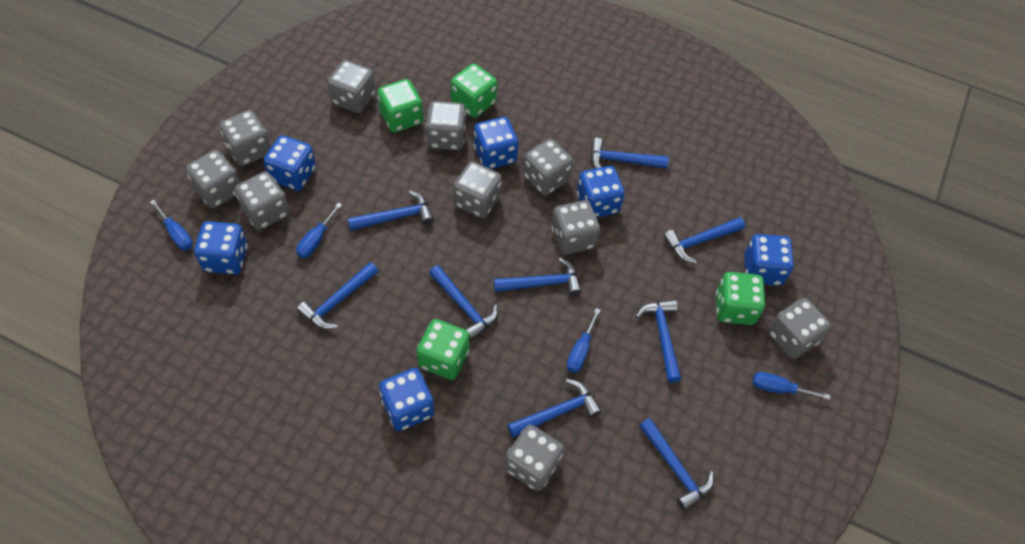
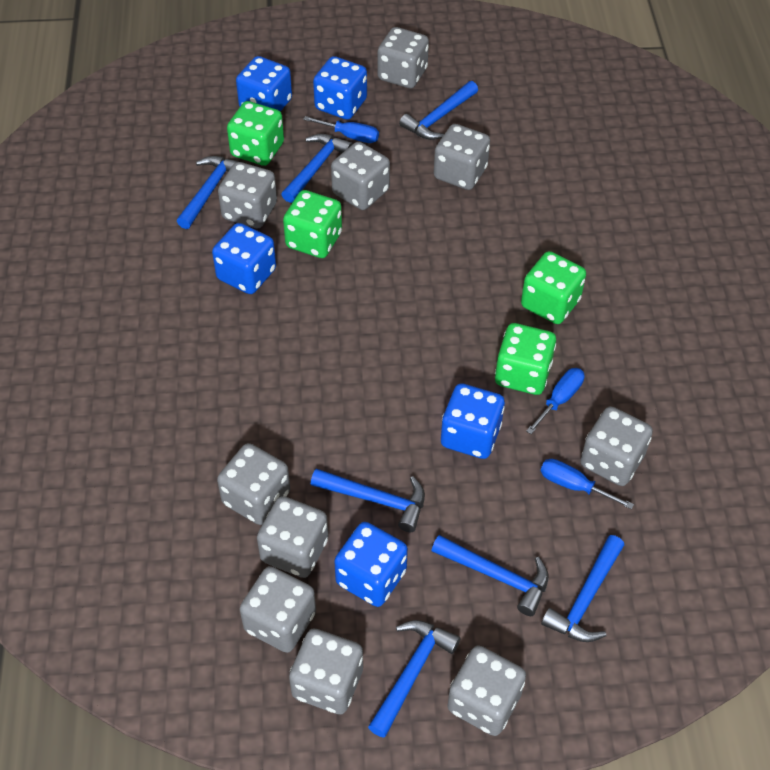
blue dice: 6 -> 5
blue hammer: 9 -> 7
blue screwdriver: 4 -> 3

